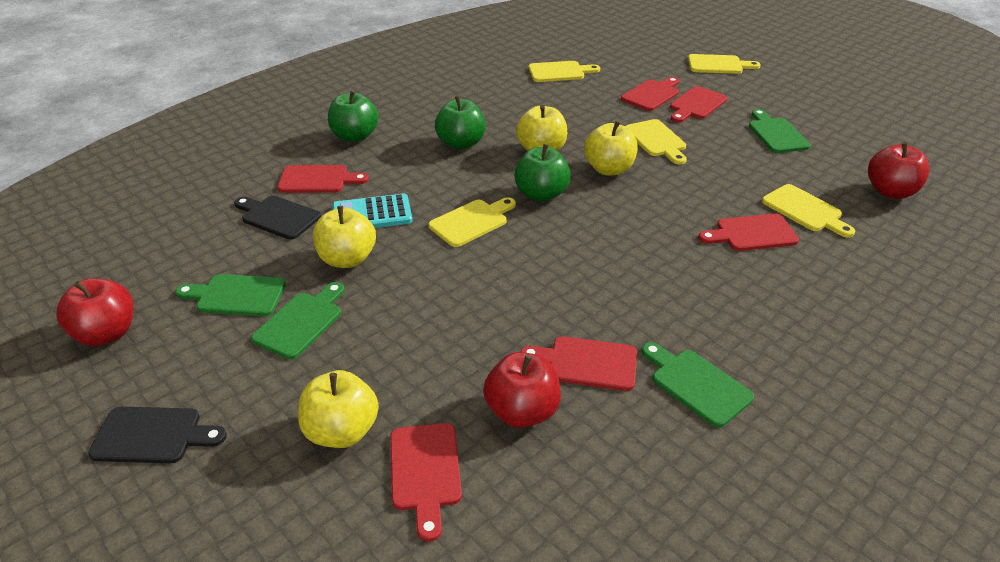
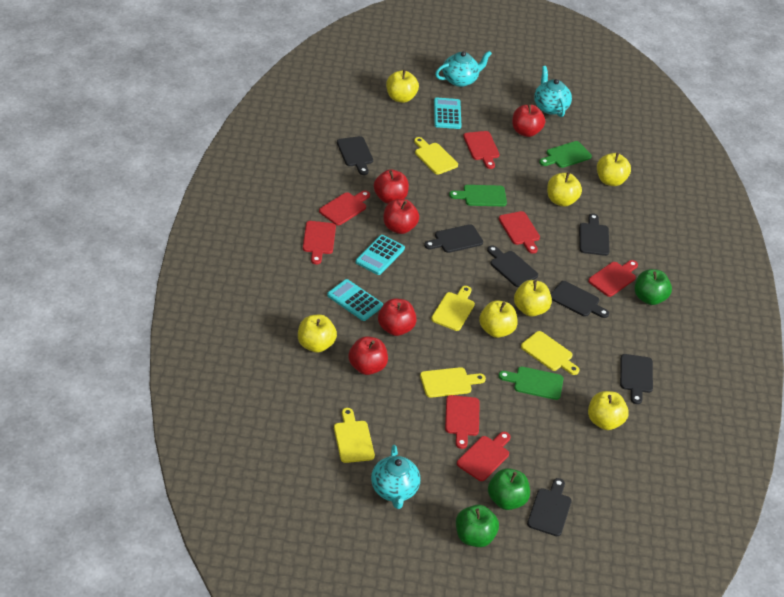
black cutting board: 2 -> 7
green cutting board: 4 -> 3
red apple: 3 -> 5
red cutting board: 6 -> 7
turquoise calculator: 1 -> 3
turquoise teapot: 0 -> 3
yellow apple: 4 -> 7

